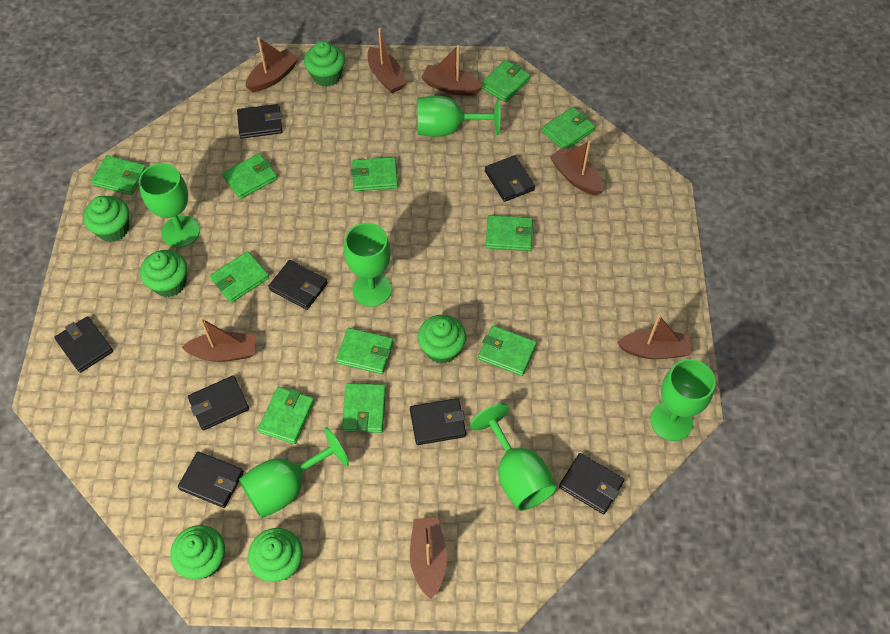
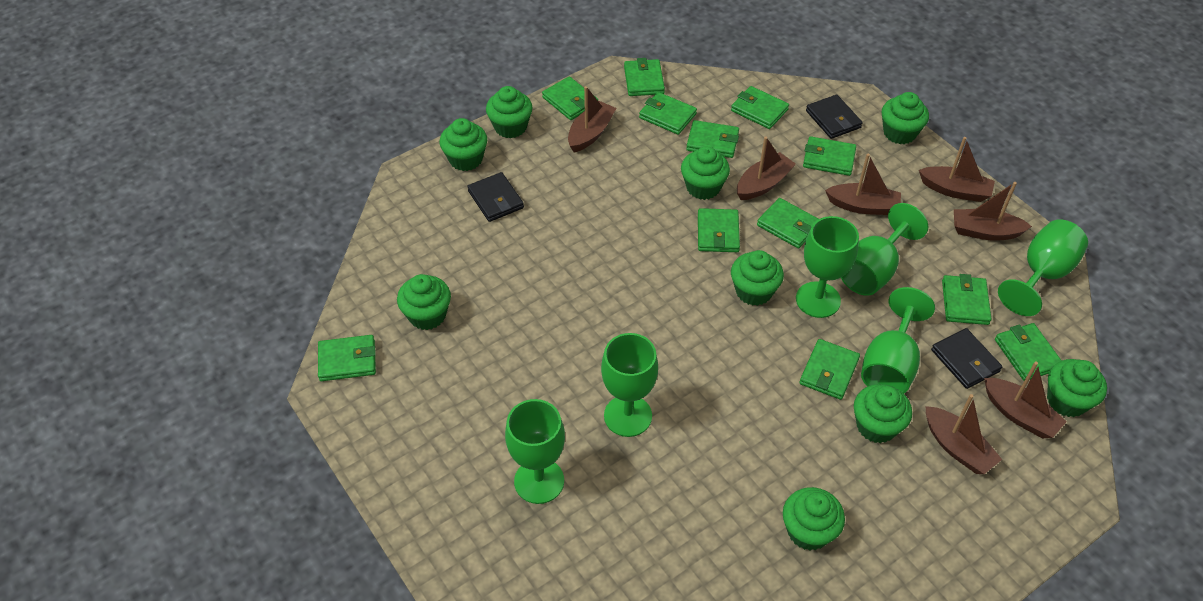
black wallet: 8 -> 3
green cupcake: 6 -> 9
green wallet: 11 -> 12

